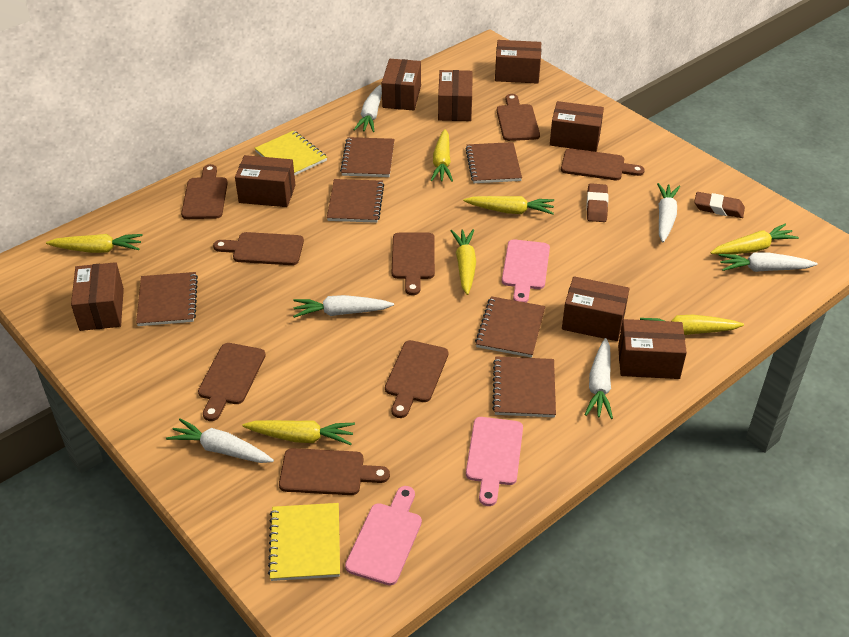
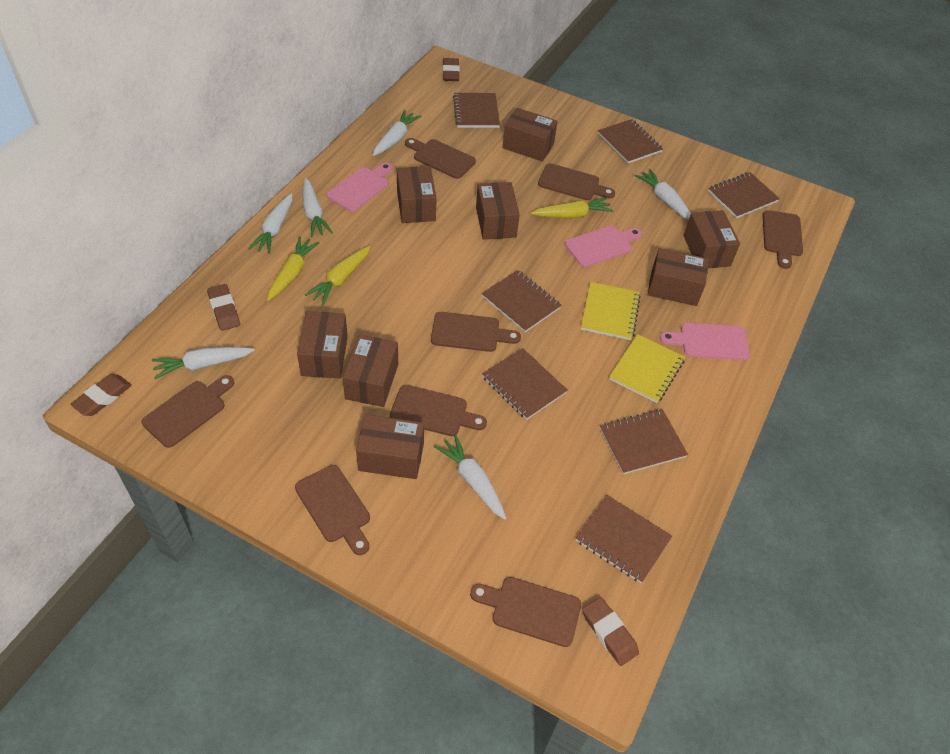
brown eraser: 2 -> 4
brown notebook: 6 -> 7
yellow carrot: 7 -> 3

